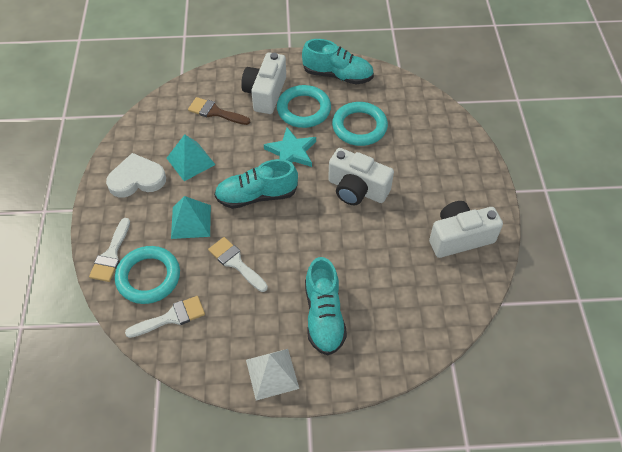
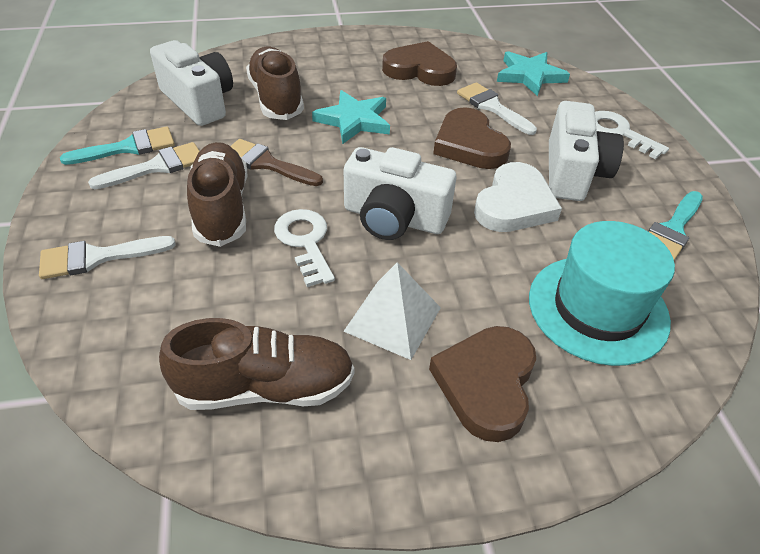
brown heart: 0 -> 3
brown shoe: 0 -> 3
turquoise brush: 0 -> 2
turquoise hat: 0 -> 1
turquoise pyramid: 2 -> 0
turquoise ring: 3 -> 0
turquoise shoe: 3 -> 0
turquoise star: 1 -> 2
white key: 0 -> 2

